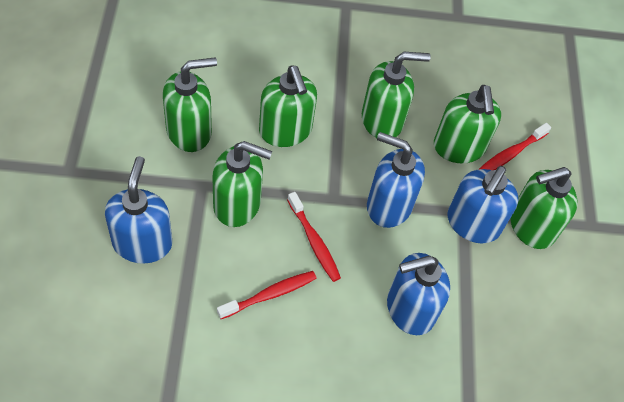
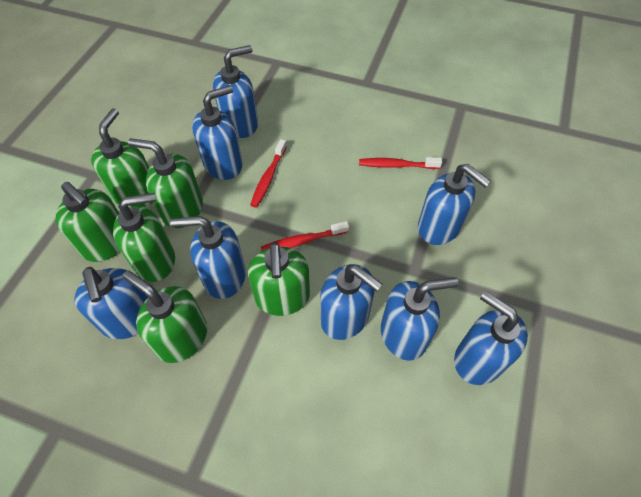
blue soap dispenser: 4 -> 8

